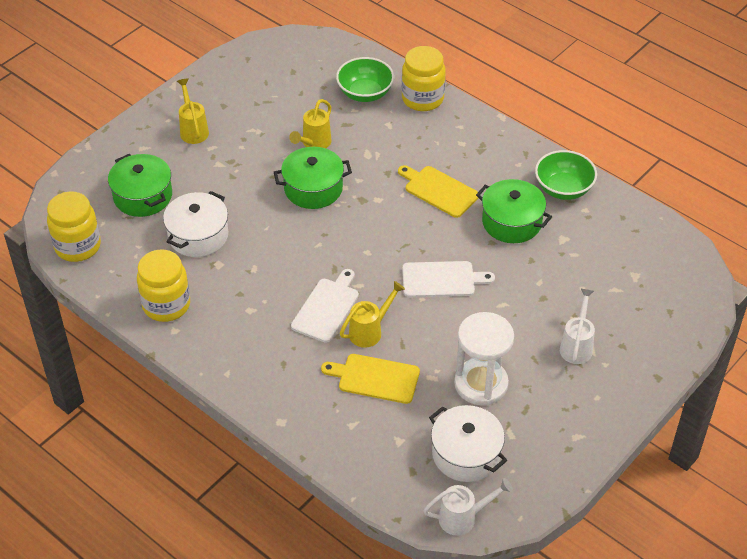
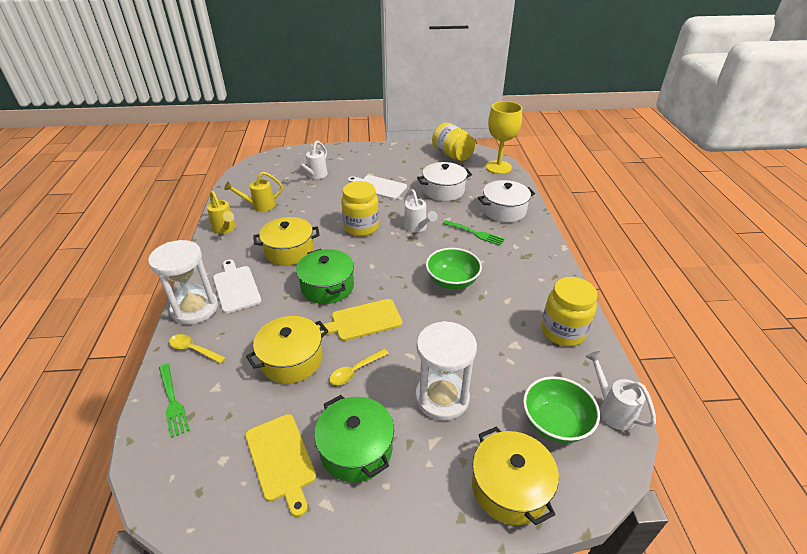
green fork: 0 -> 2
green pot: 3 -> 2
white hourglass: 1 -> 2
white watering can: 2 -> 3
yellow goblet: 0 -> 1
yellow pot: 0 -> 3
yellow spoon: 0 -> 2
yellow watering can: 3 -> 2

